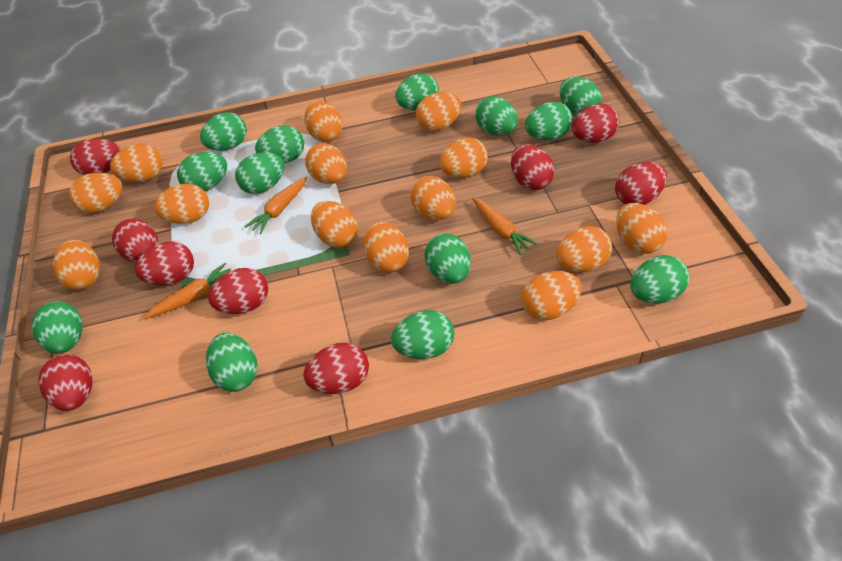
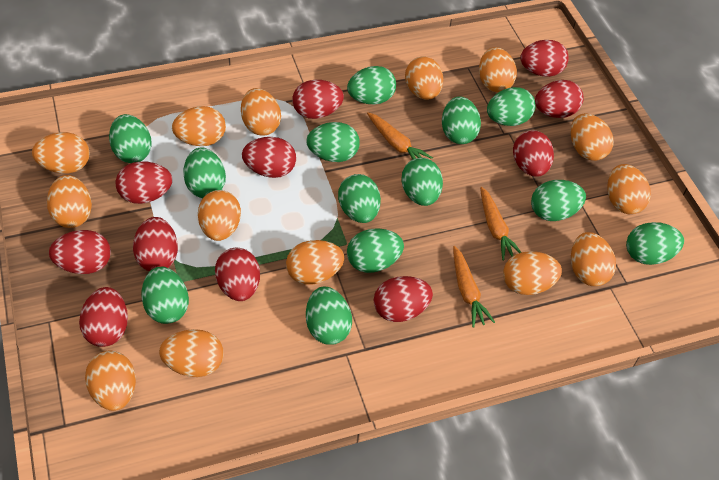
red egg: 9 -> 11

